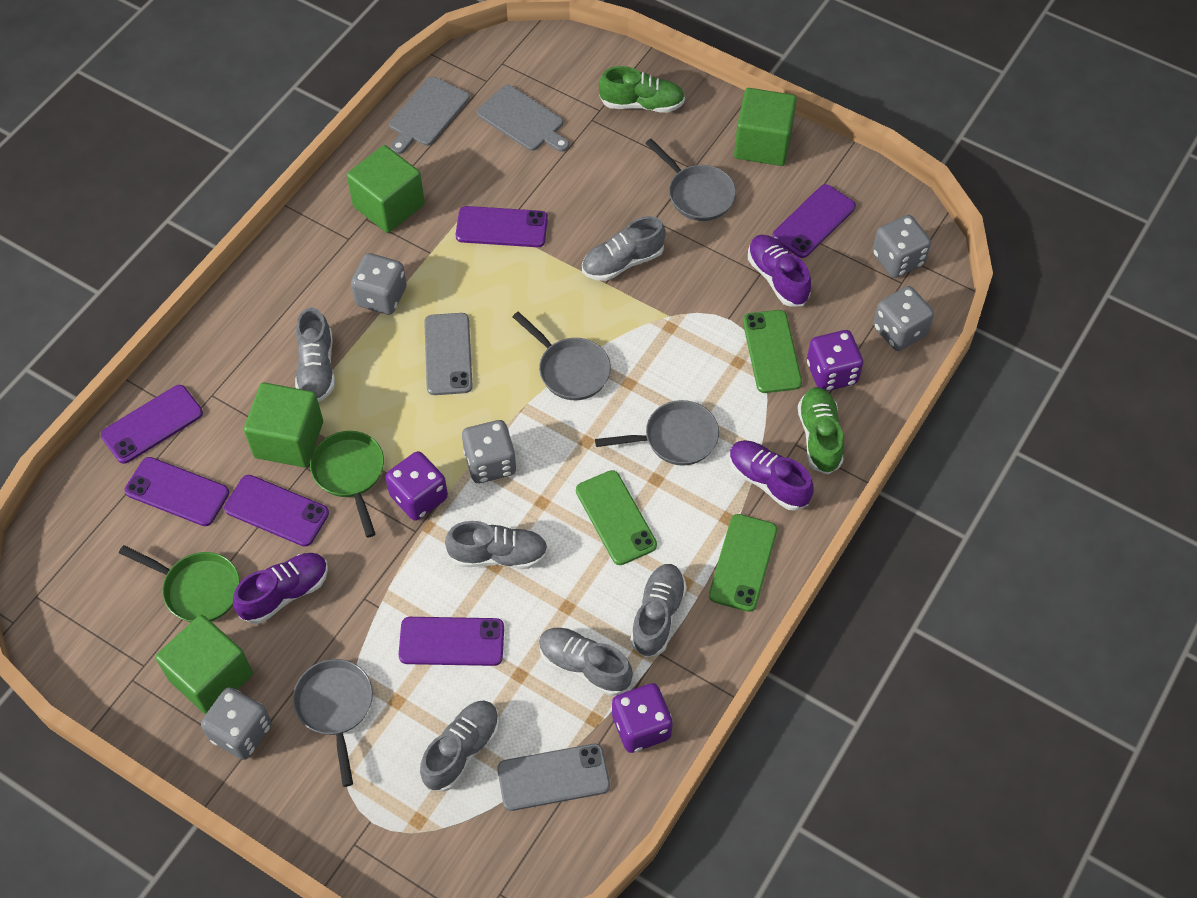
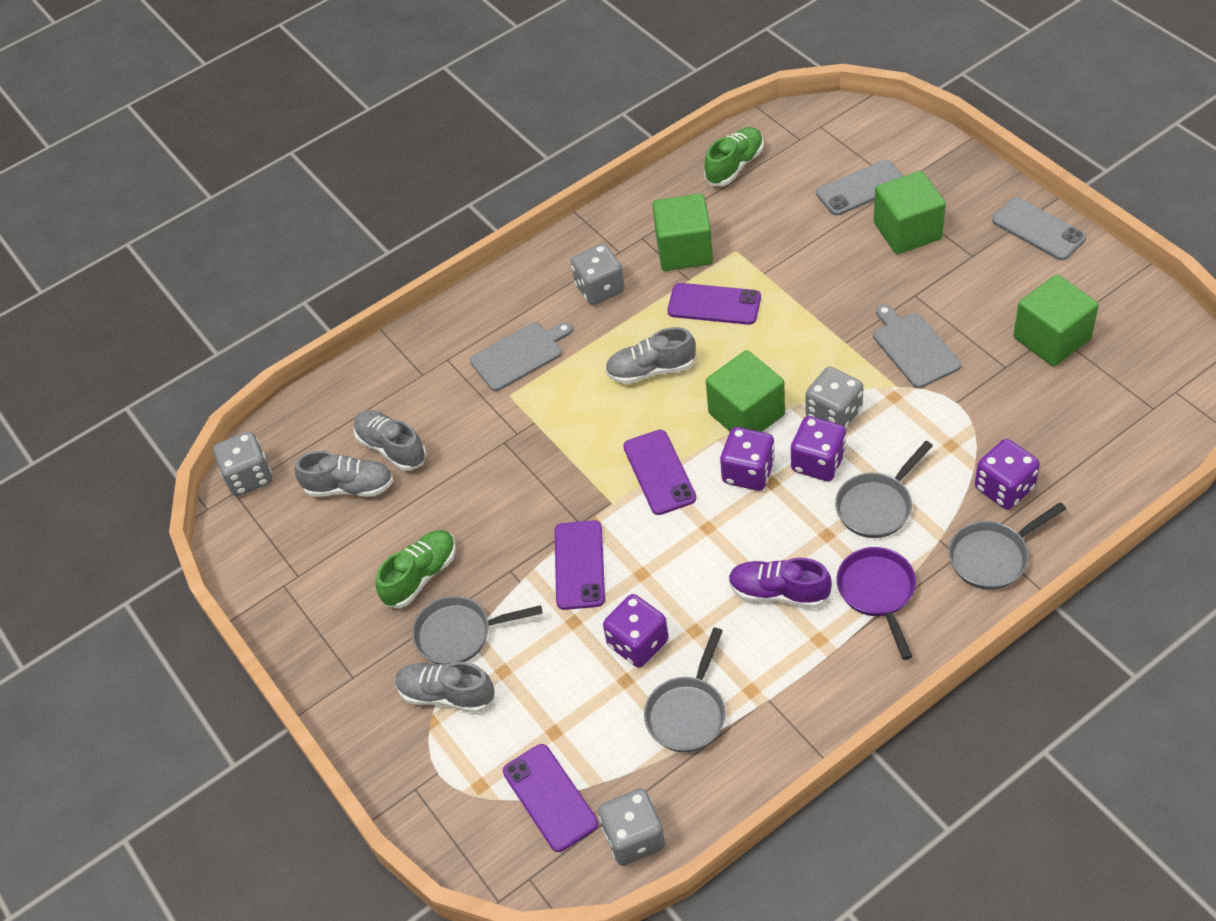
green pan: 2 -> 0
green phone: 3 -> 0
grey dice: 5 -> 4
grey shoe: 6 -> 4
purple dice: 3 -> 4
purple pan: 0 -> 1
purple phone: 6 -> 4
purple shoe: 3 -> 1

